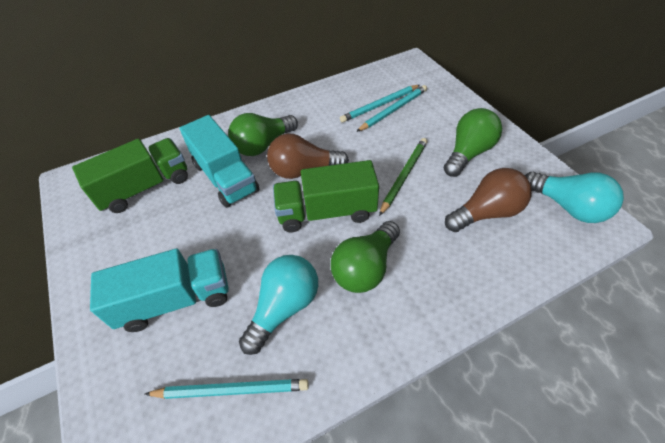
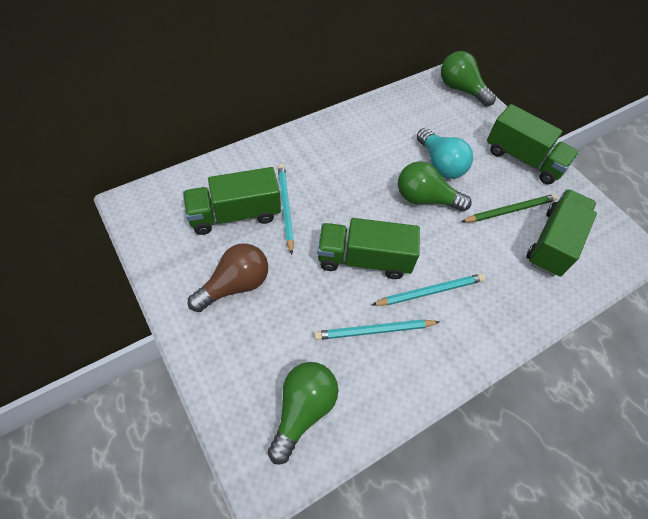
brown light bulb: 2 -> 1
green truck: 2 -> 4
turquoise light bulb: 2 -> 1
turquoise truck: 2 -> 0

